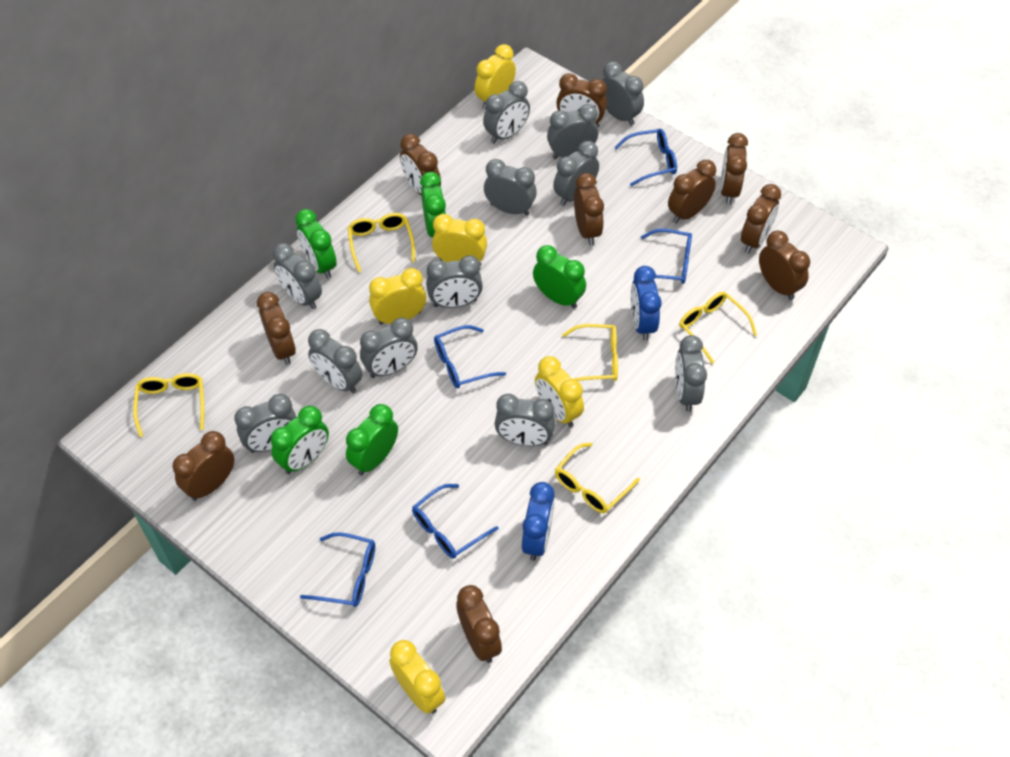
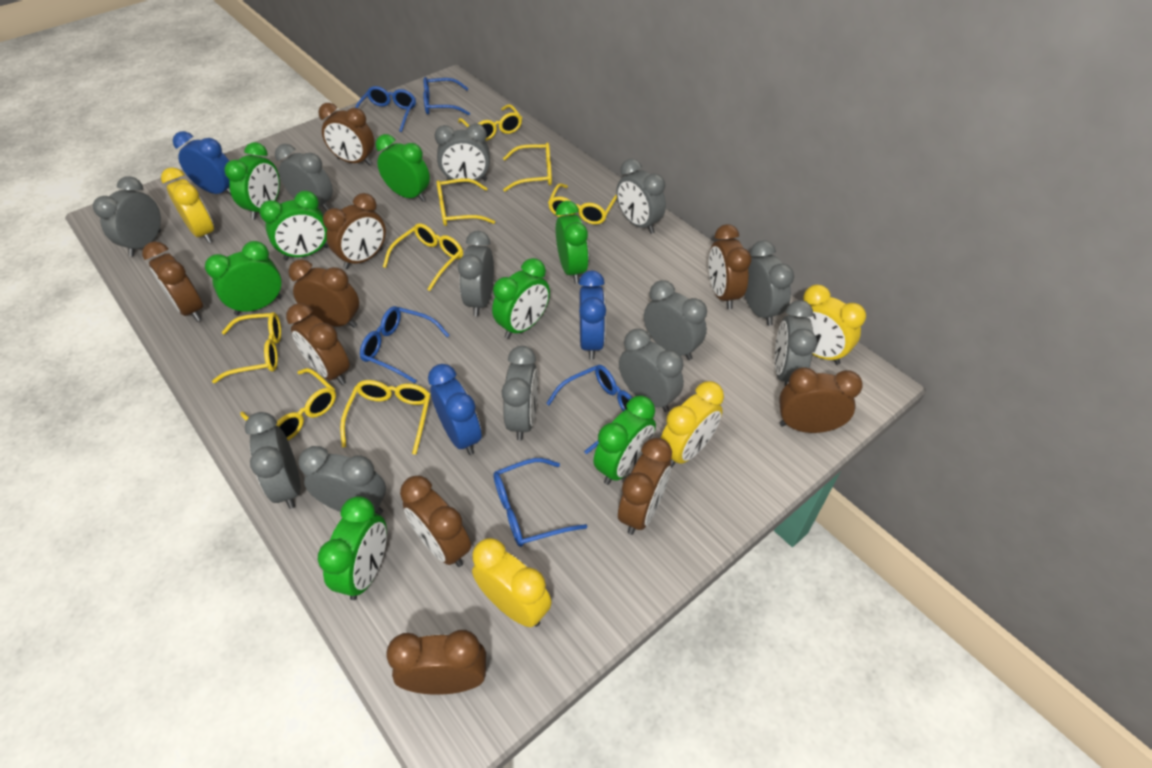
blue clock: 2 -> 3
green clock: 5 -> 8
yellow clock: 5 -> 4
yellow glasses: 5 -> 8

